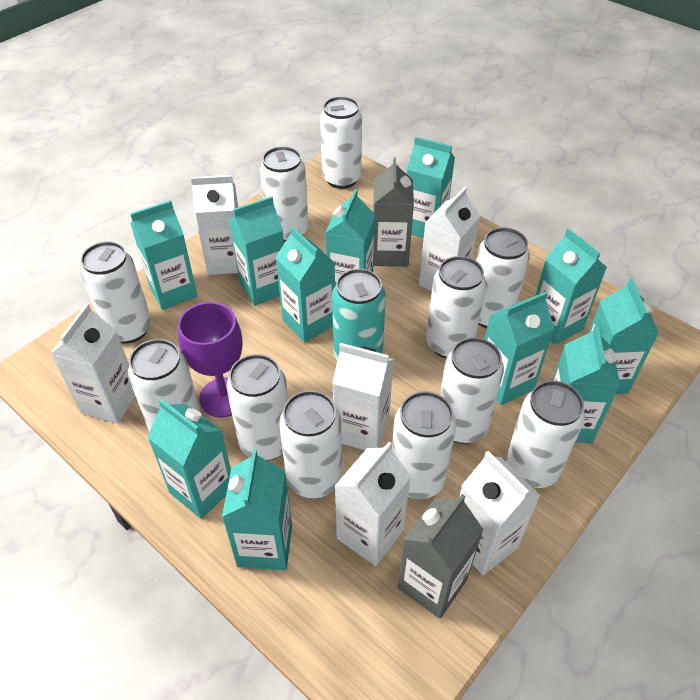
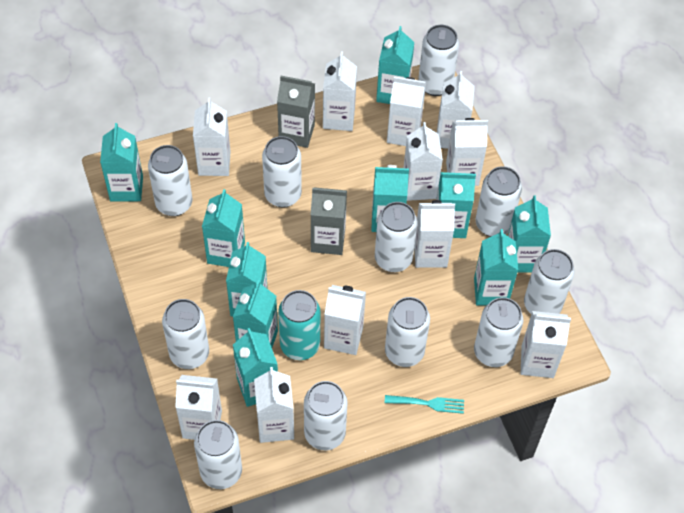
purple goblet: 1 -> 0
turquoise carton: 11 -> 10
turquoise fork: 0 -> 1
white carton: 6 -> 11

